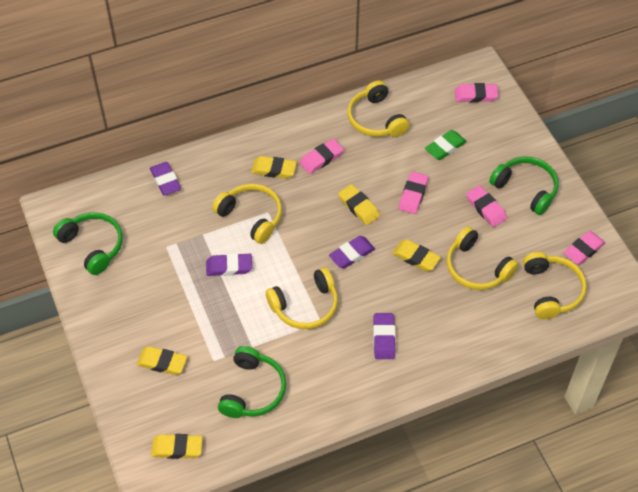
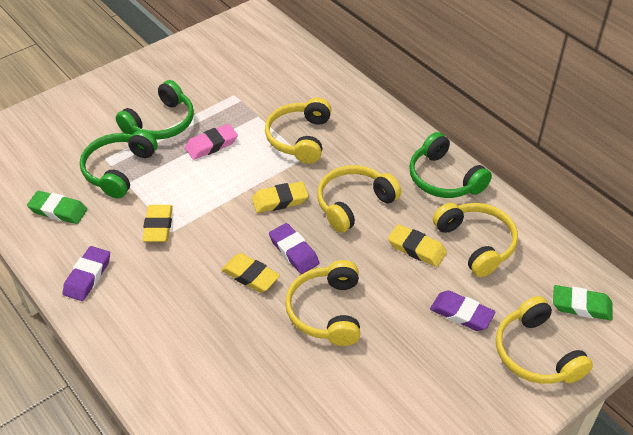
green eraser: 1 -> 2
pink eraser: 5 -> 1
purple eraser: 4 -> 3
yellow eraser: 5 -> 4

